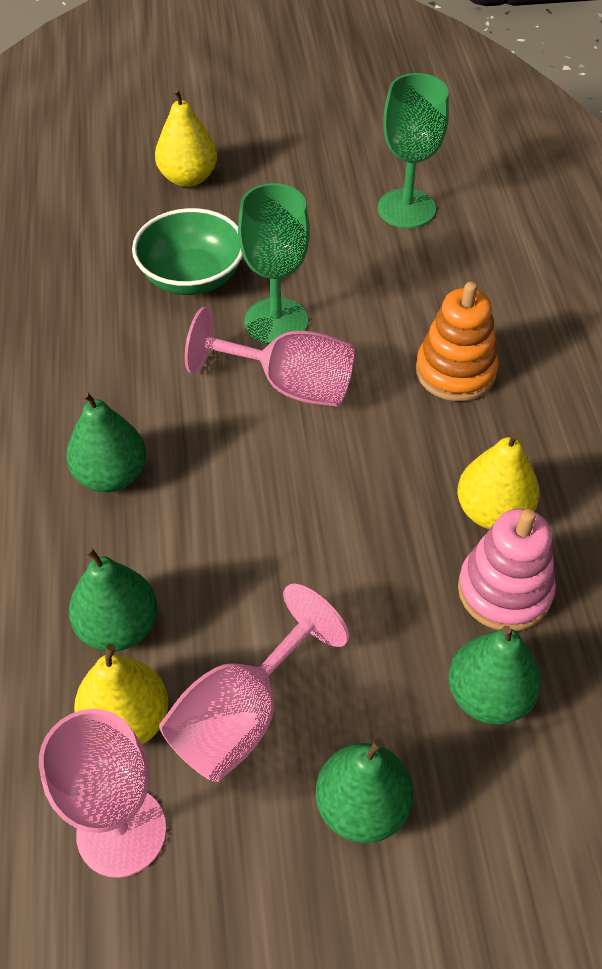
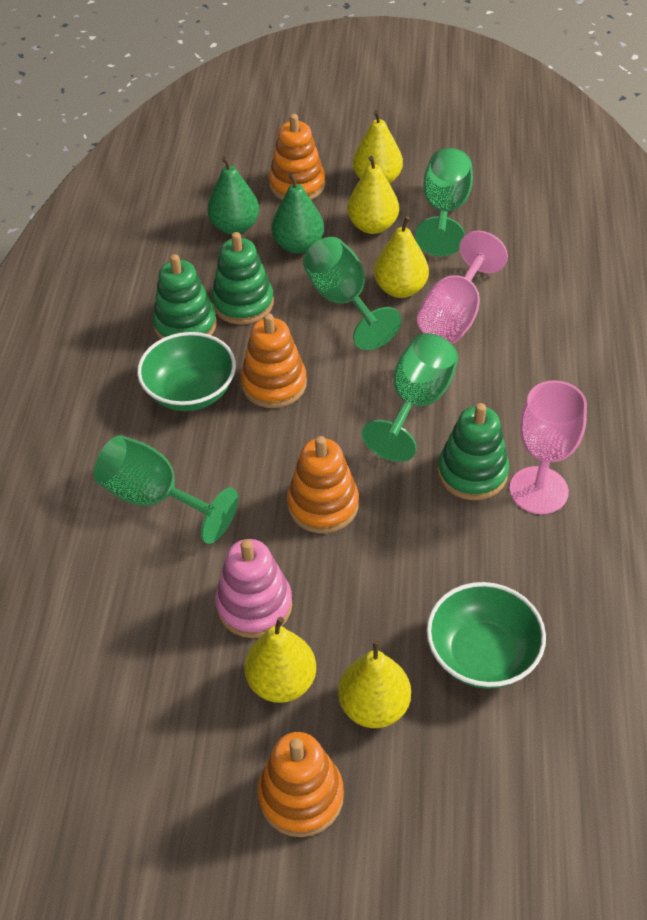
green bowl: 1 -> 2
green goblet: 2 -> 4
green pear: 4 -> 2
green stacking toy: 0 -> 3
orange stacking toy: 1 -> 4
pink goblet: 3 -> 2
yellow pear: 3 -> 5

